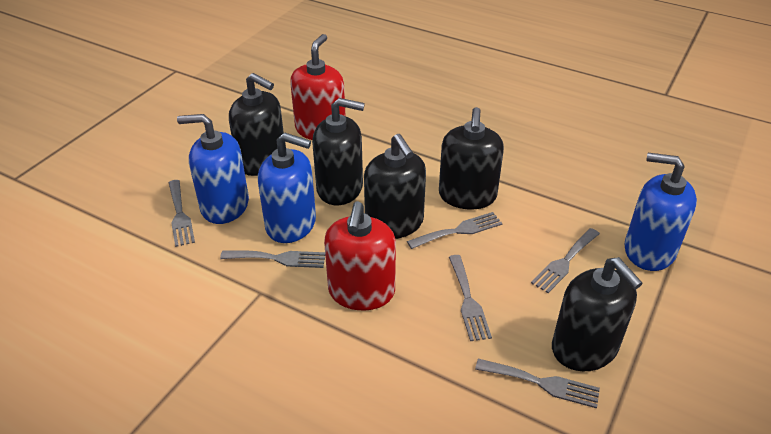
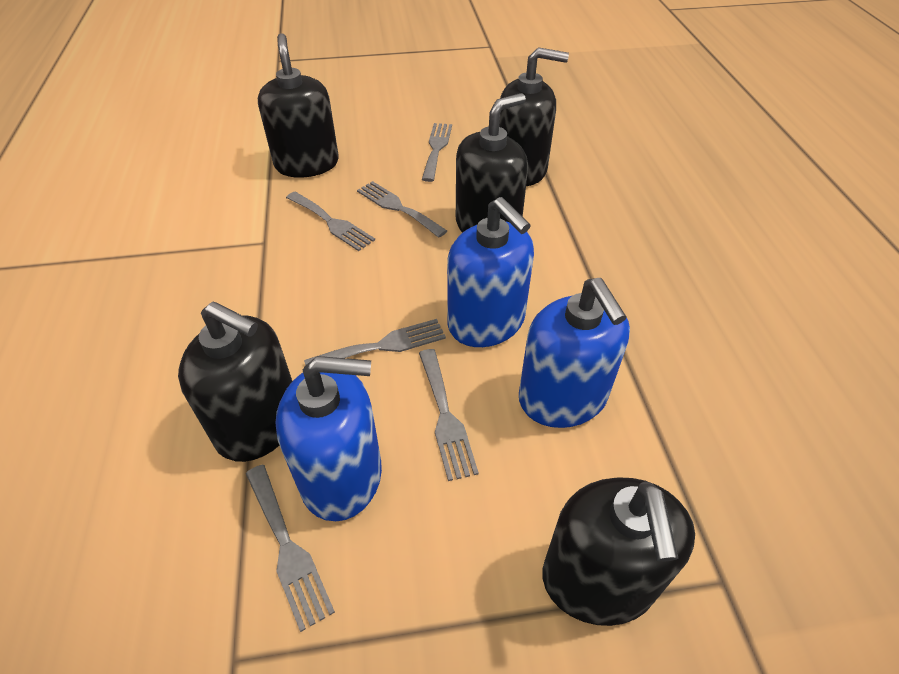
red soap dispenser: 2 -> 0

